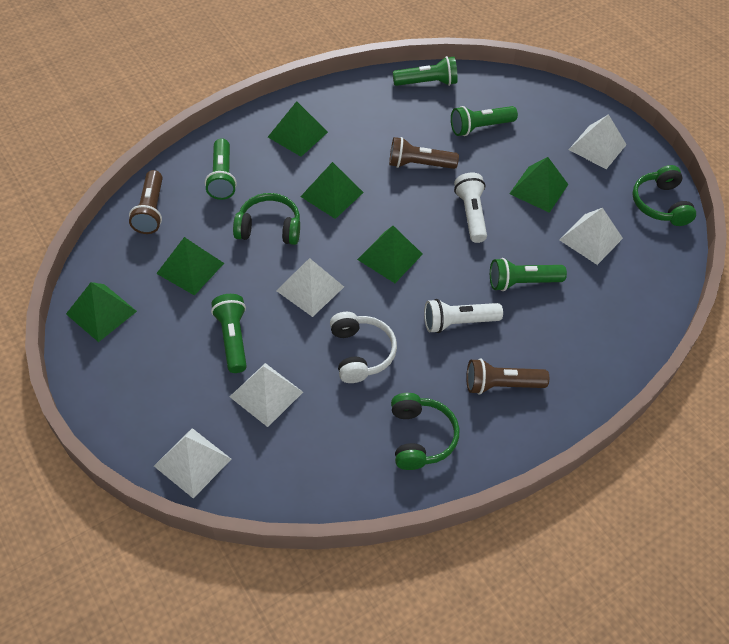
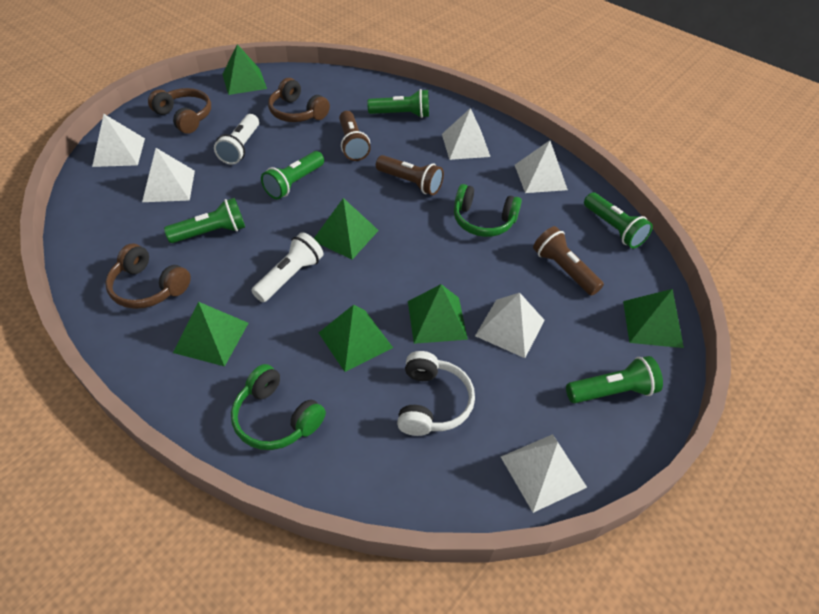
brown headphones: 0 -> 3
green headphones: 3 -> 2
white pyramid: 5 -> 6

